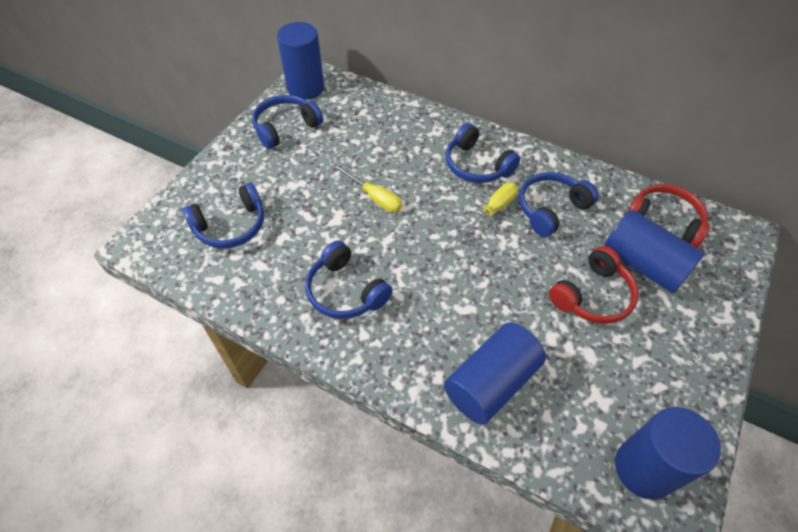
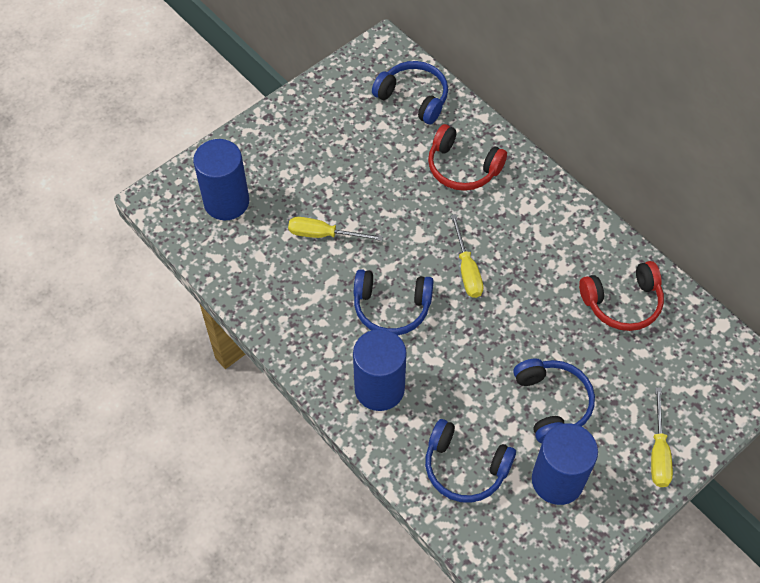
blue cylinder: 4 -> 3
blue headphones: 5 -> 4
yellow screwdriver: 2 -> 3

